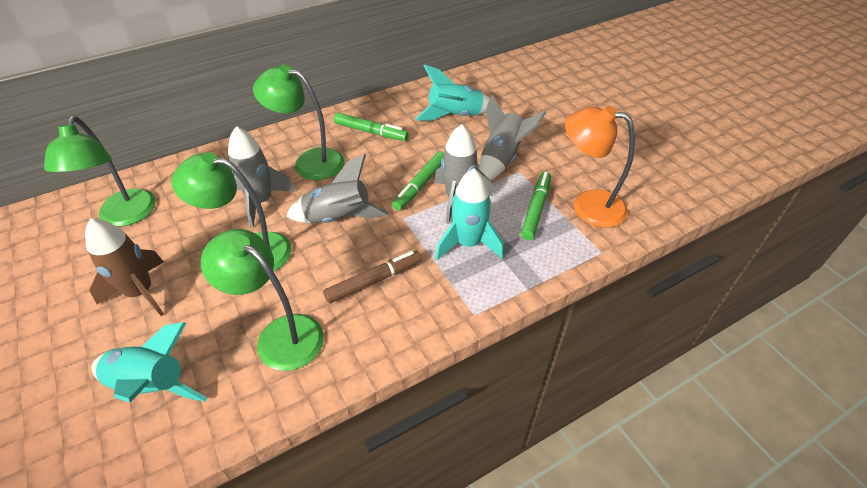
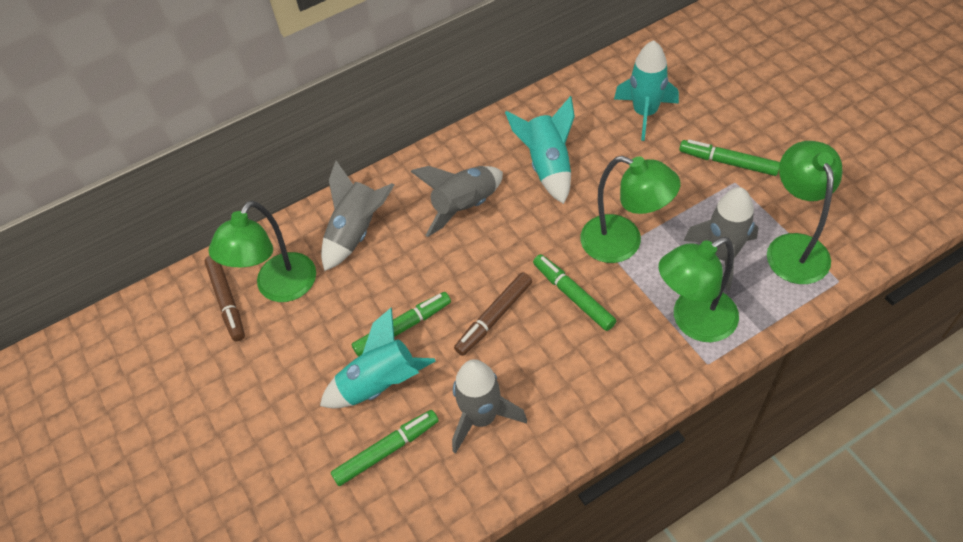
brown marker: 1 -> 2
brown rocket: 1 -> 0
green marker: 3 -> 4
orange lamp: 1 -> 0

